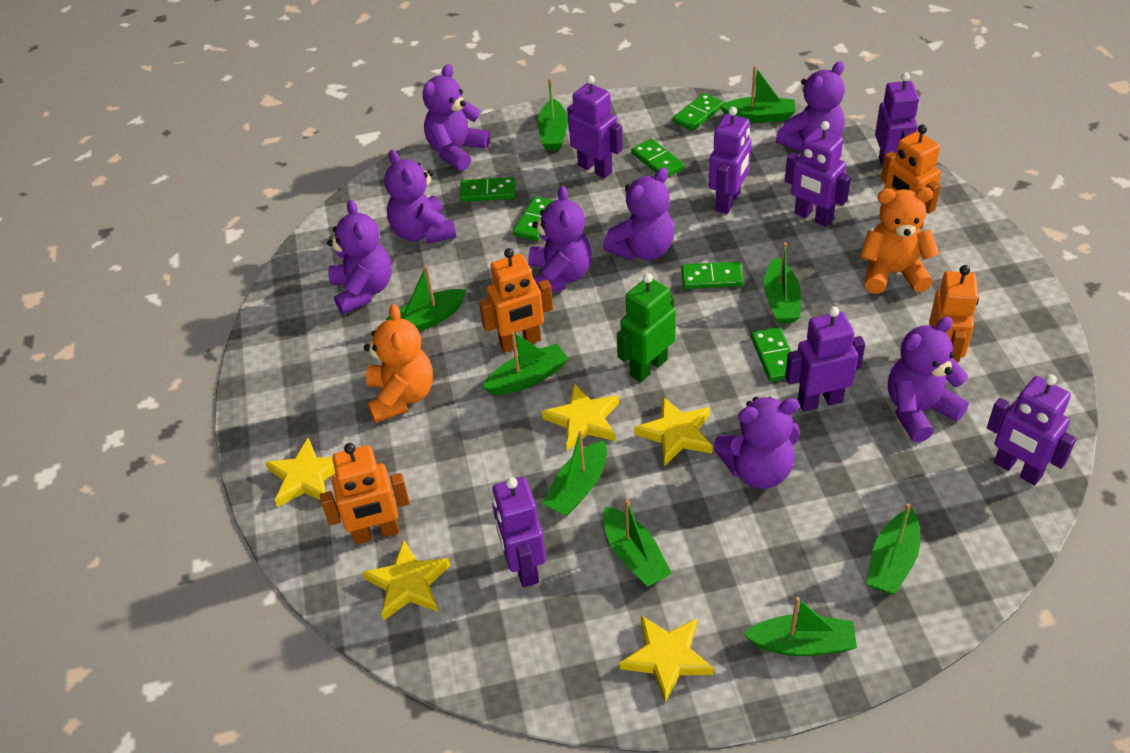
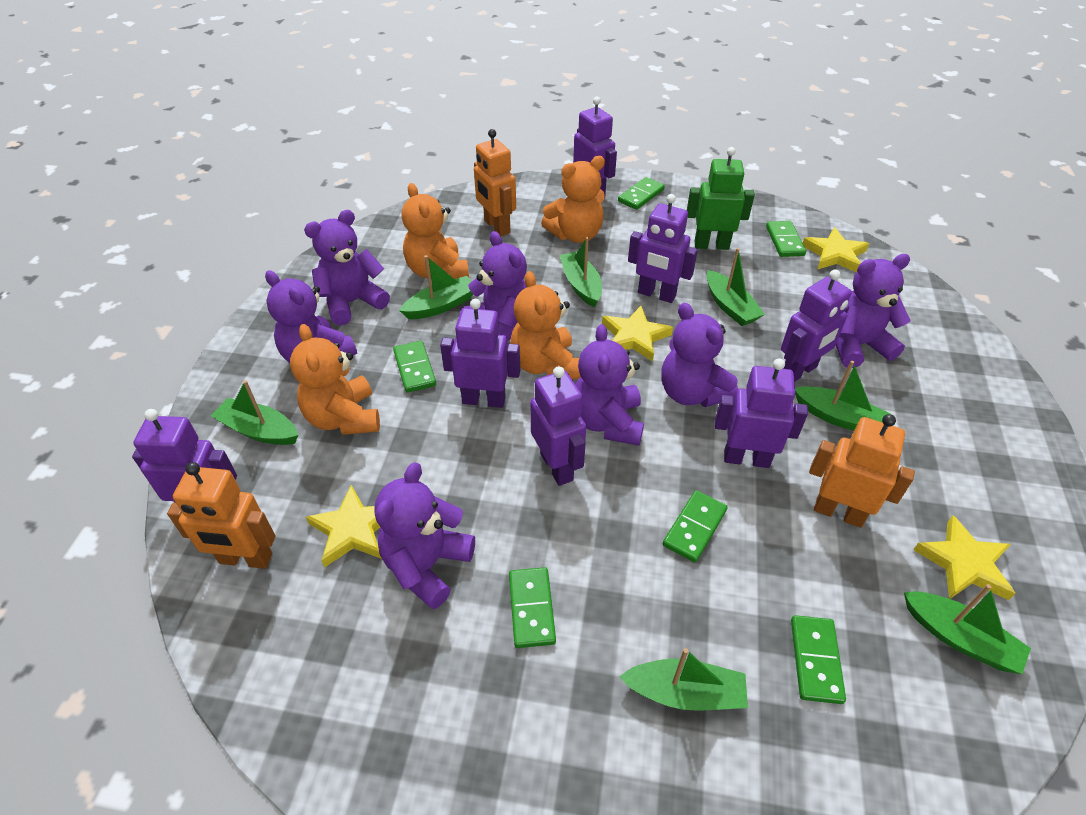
green boat: 9 -> 7
orange robot: 4 -> 3
orange teddy bear: 2 -> 4
purple teddy bear: 8 -> 7
yellow star: 5 -> 4

